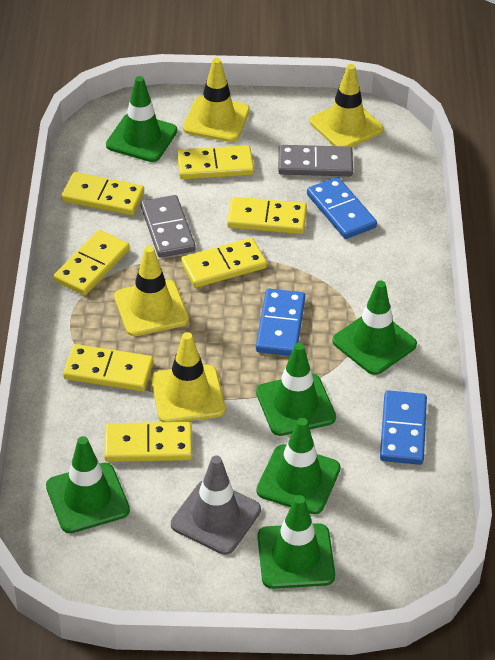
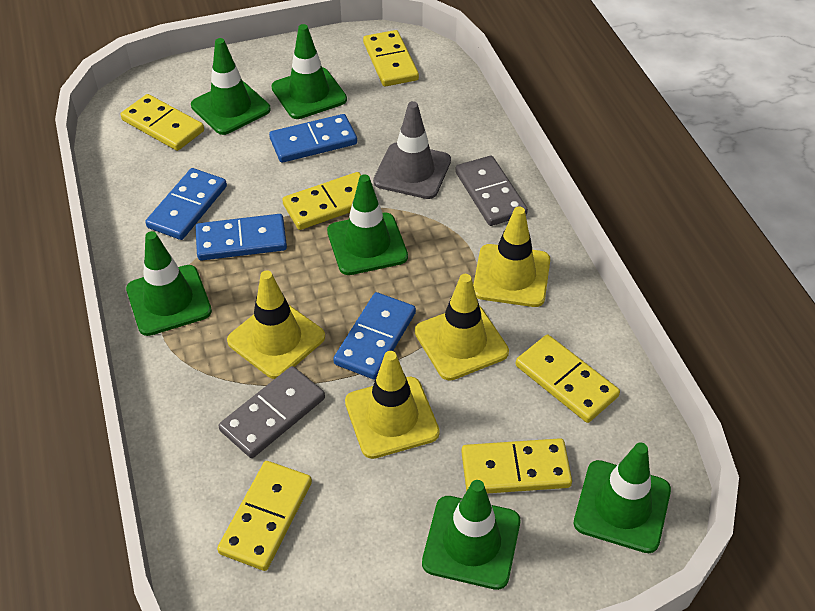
blue domino: 3 -> 4
yellow domino: 7 -> 6

